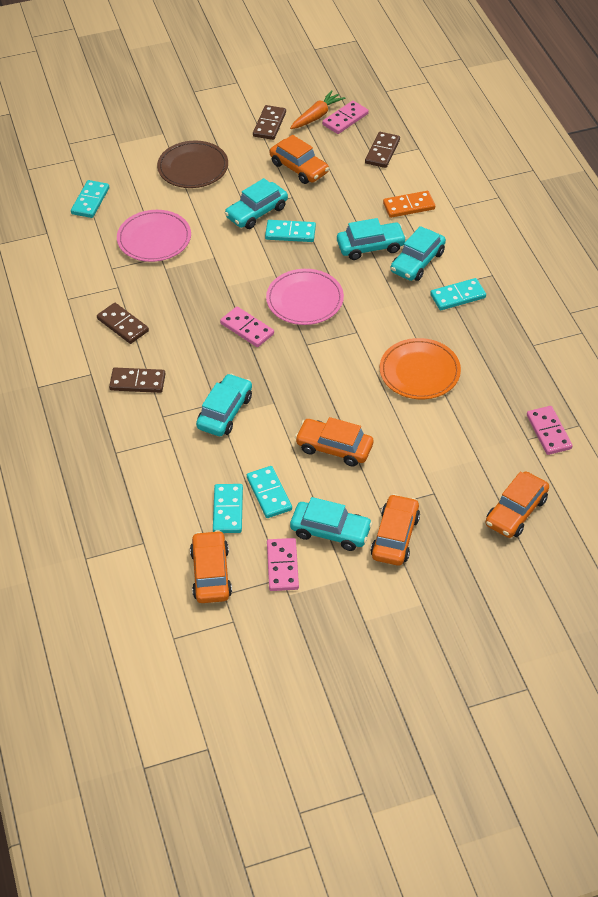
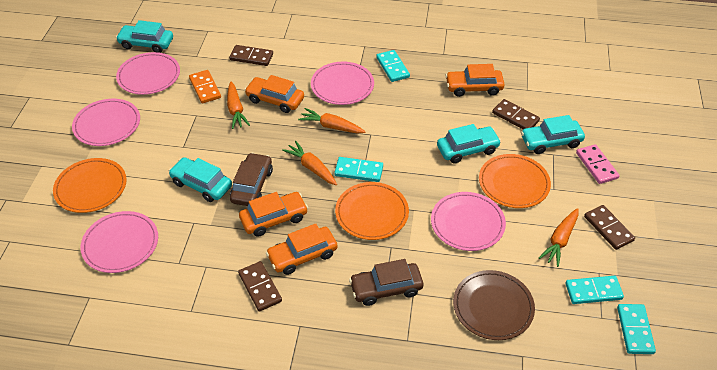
brown car: 0 -> 2
orange car: 5 -> 4
orange carrot: 1 -> 4
orange plate: 1 -> 3
pink domino: 4 -> 1
pink plate: 2 -> 5
turquoise car: 5 -> 4
turquoise domino: 5 -> 4

